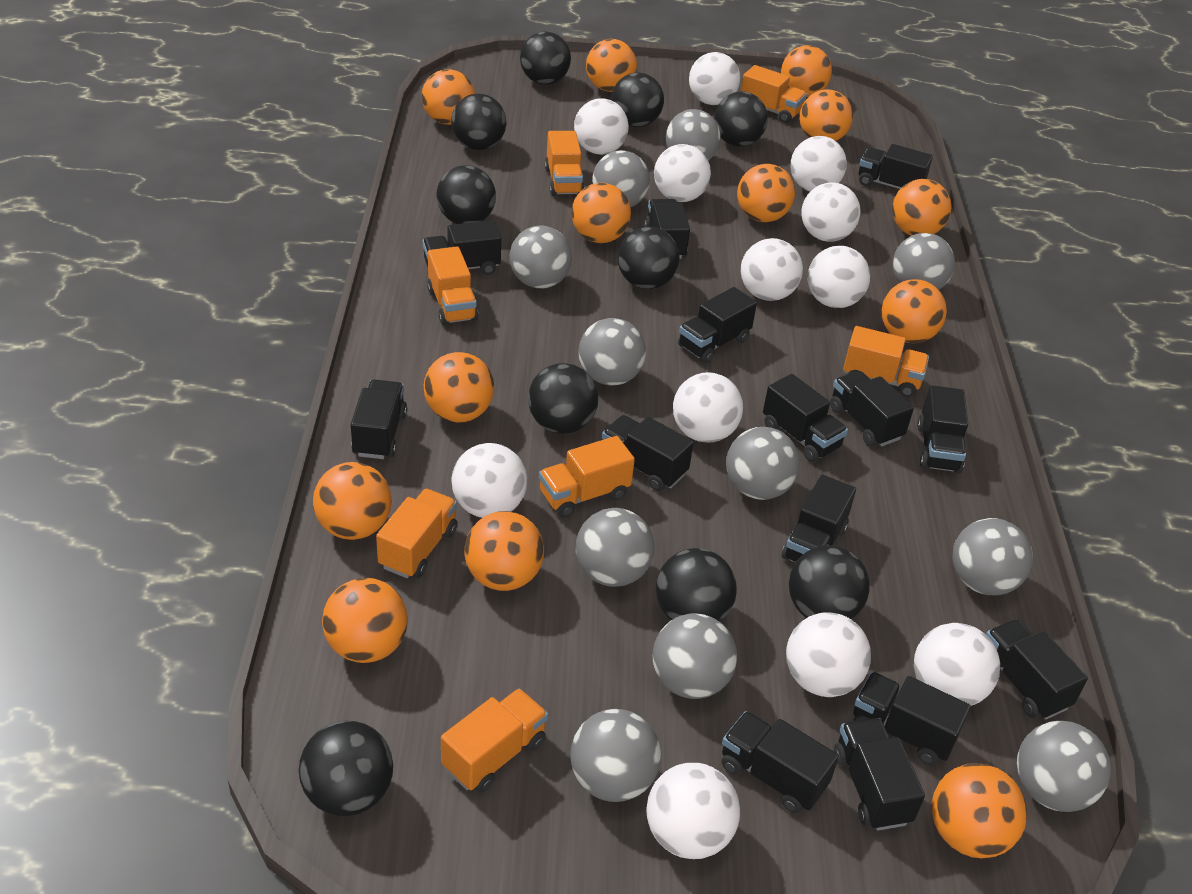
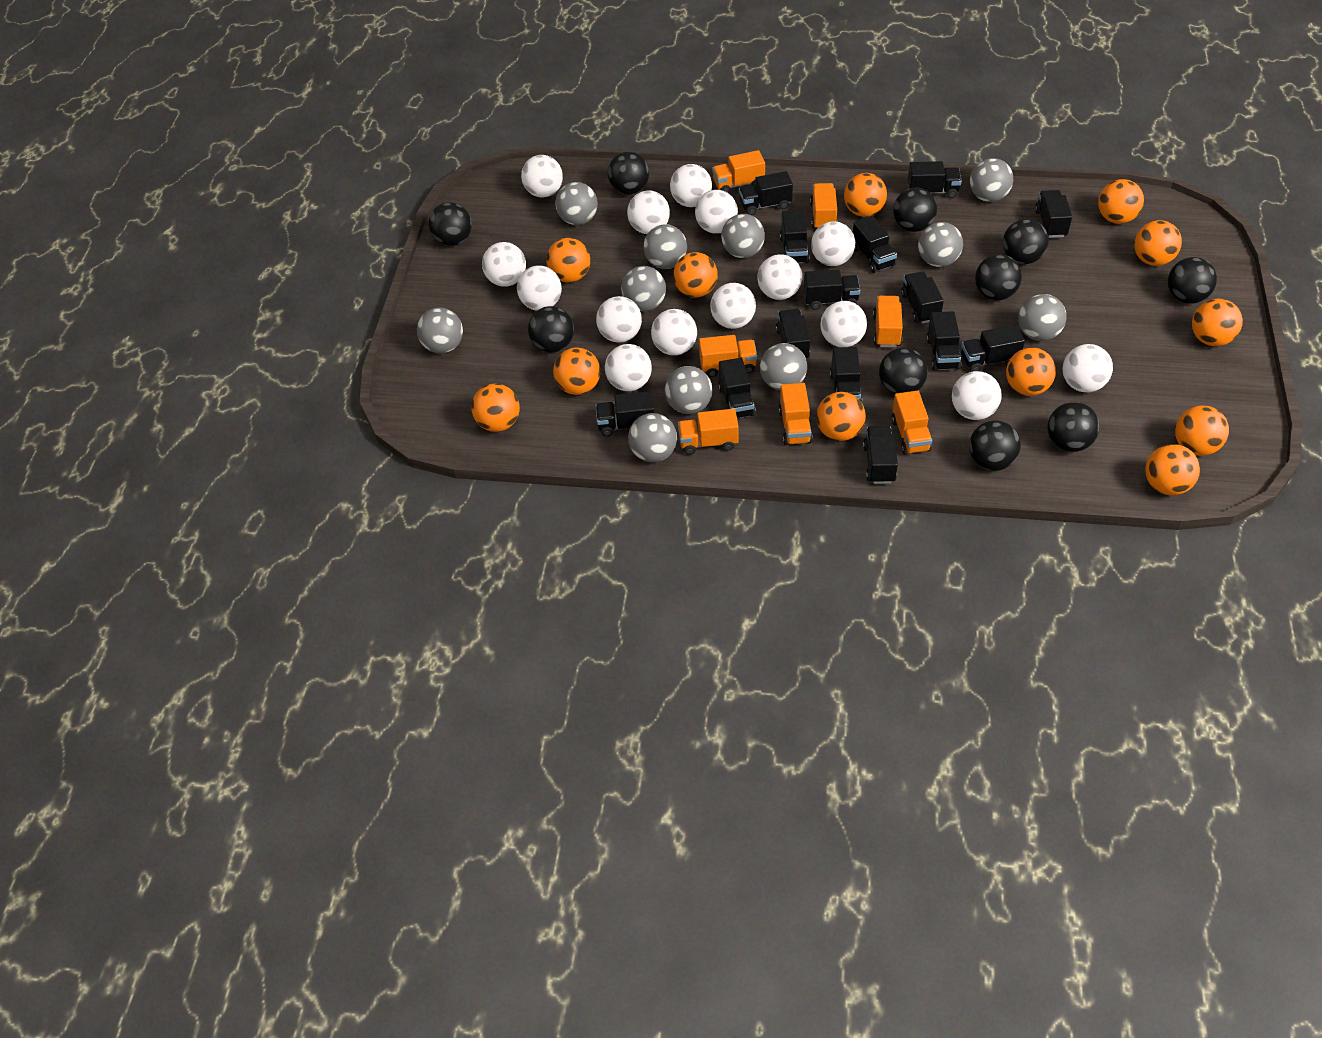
orange ball: 13 -> 12
white ball: 12 -> 15

